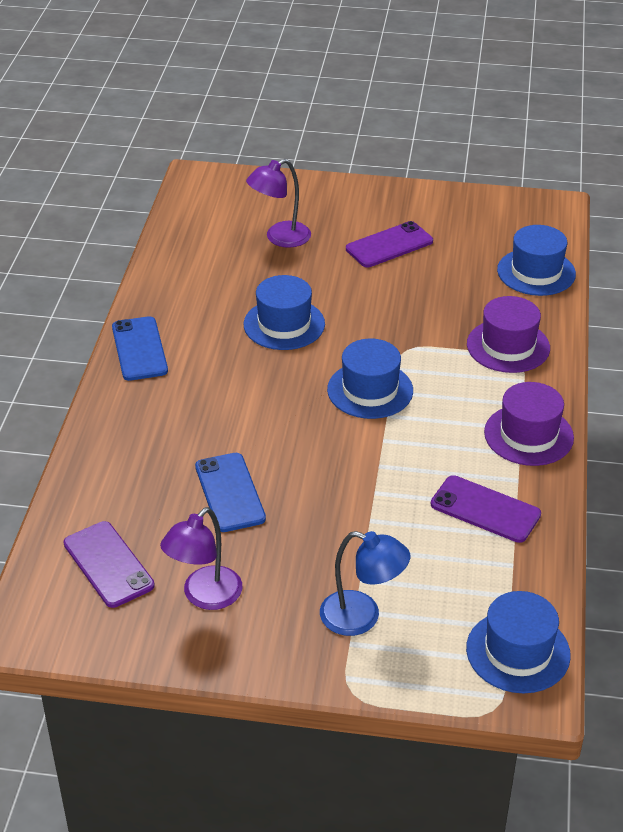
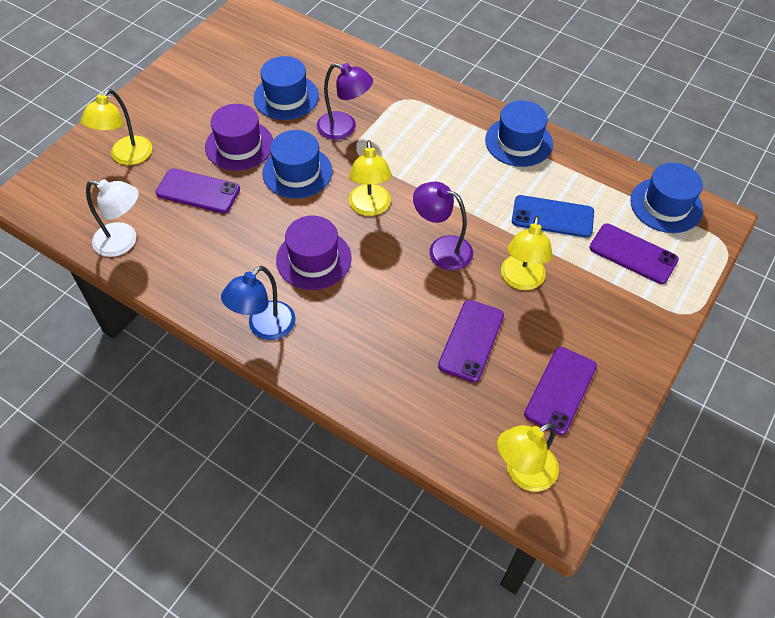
blue phone: 2 -> 1
purple phone: 3 -> 4
white lamp: 0 -> 1
yellow lamp: 0 -> 4

